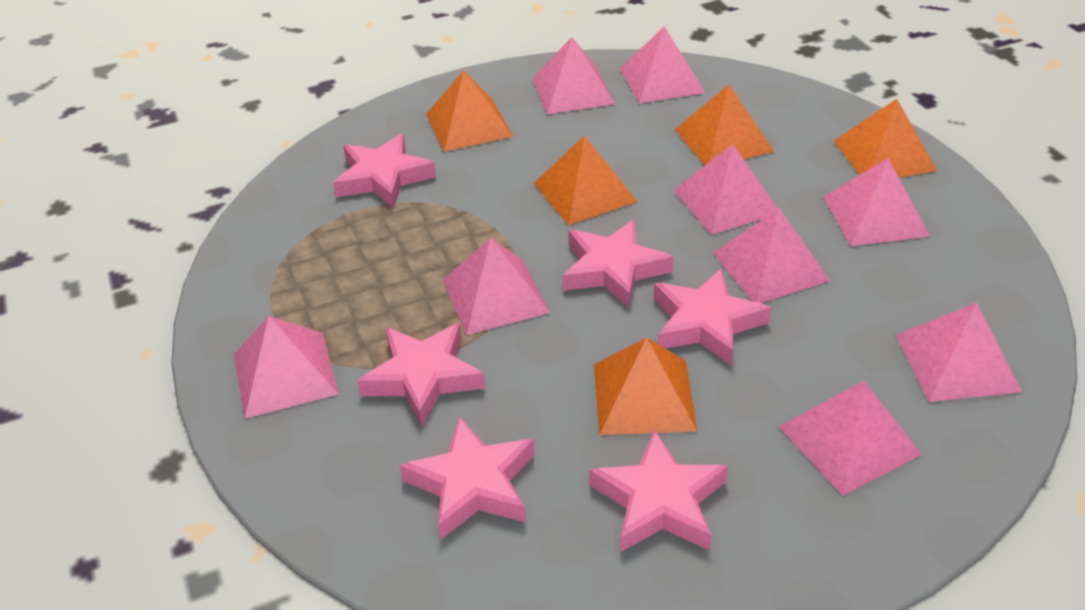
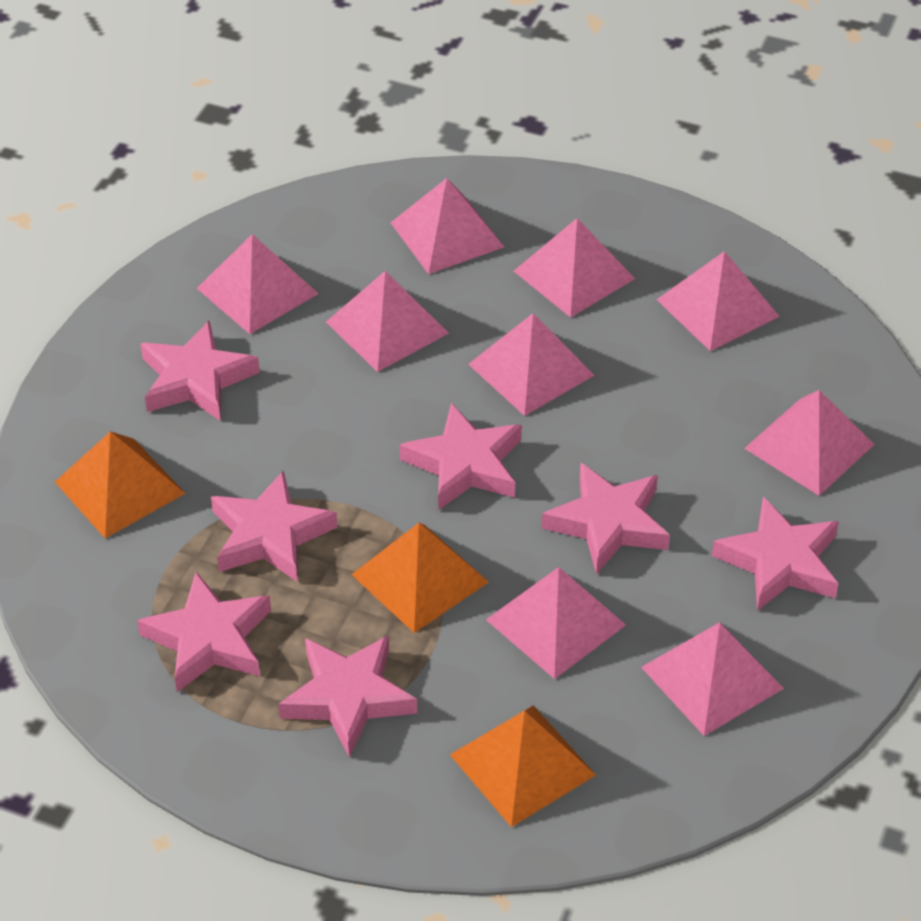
orange pyramid: 5 -> 3
pink star: 6 -> 7

